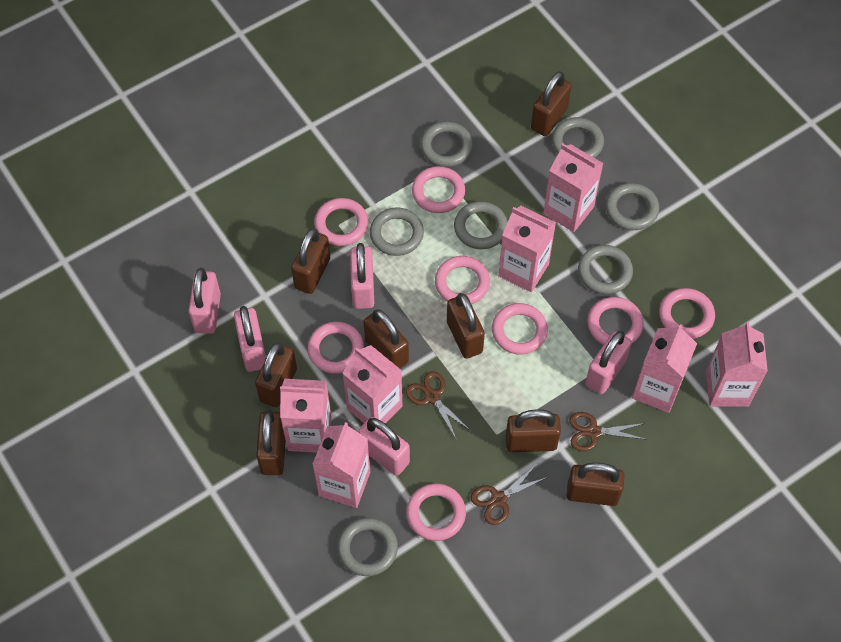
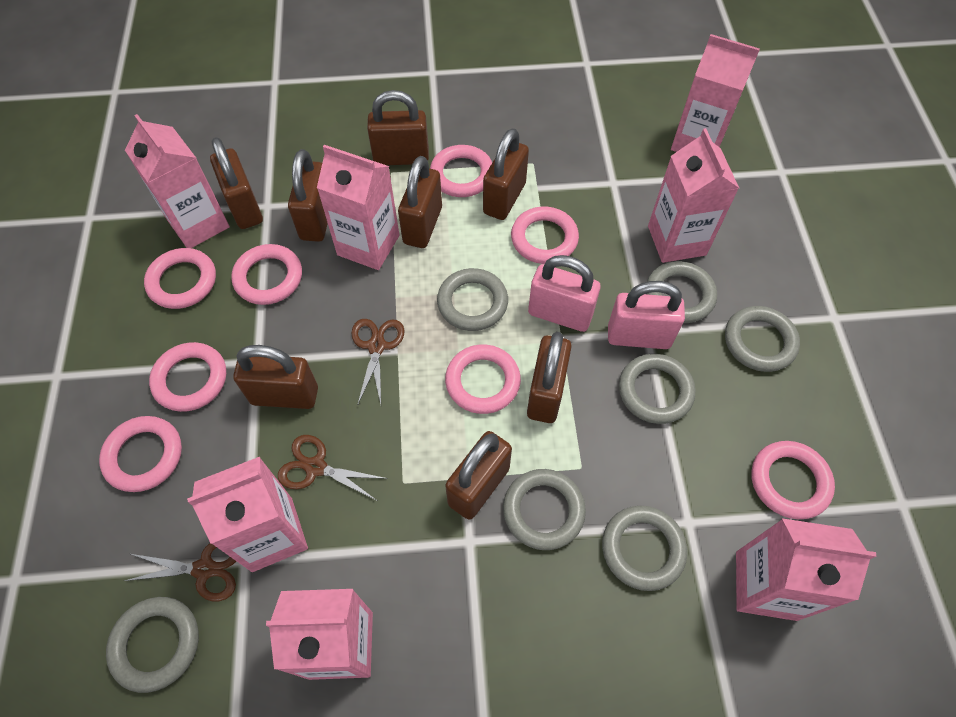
pink padlock: 5 -> 2

